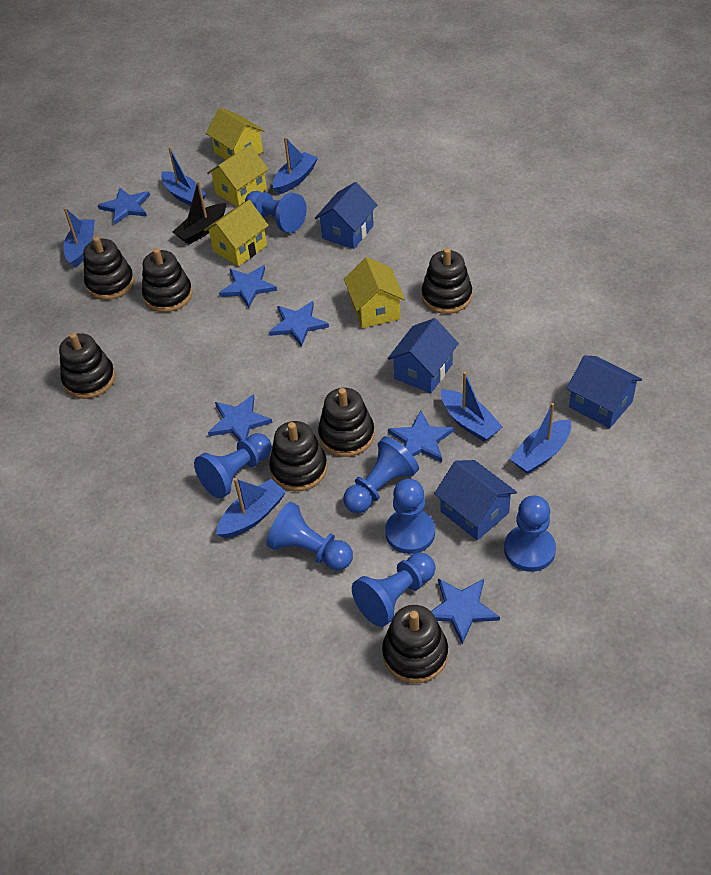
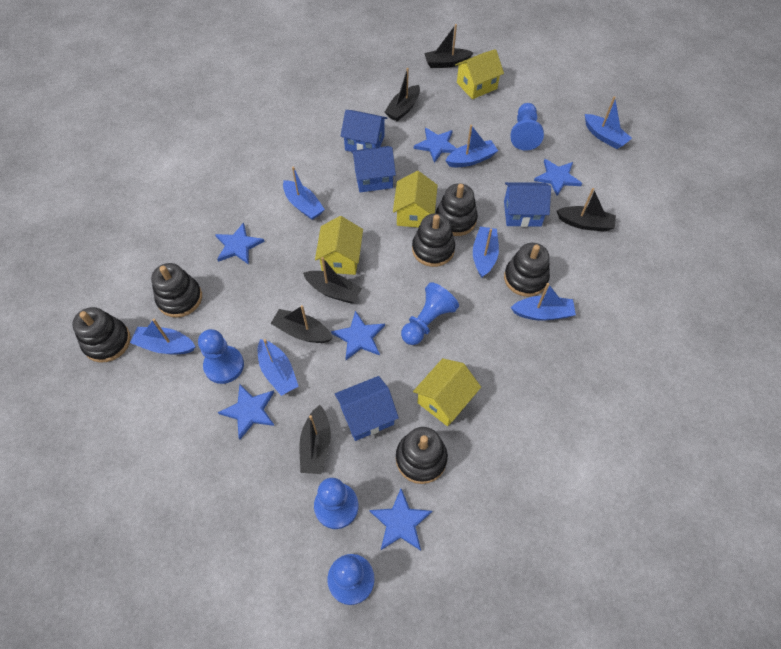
black boat: 1 -> 6
black stacking toy: 7 -> 6
blue boat: 6 -> 7
blue pawn: 7 -> 5

